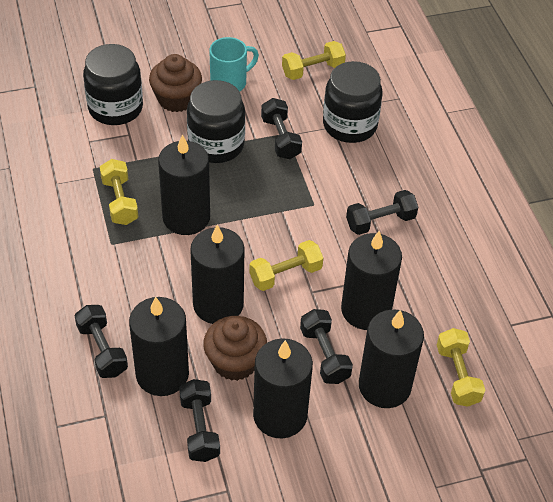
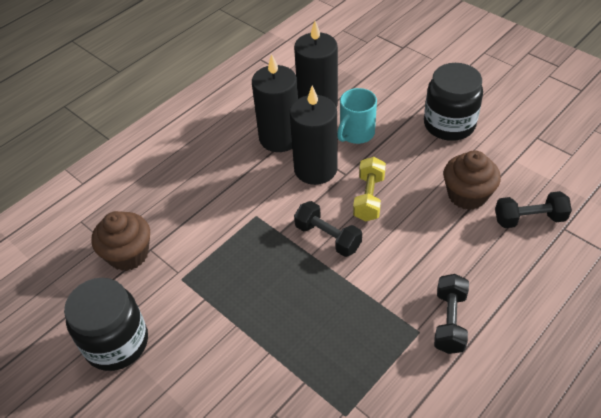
black candle: 6 -> 3
black dumbbell: 5 -> 3
black jar: 3 -> 2
yellow dumbbell: 4 -> 1

